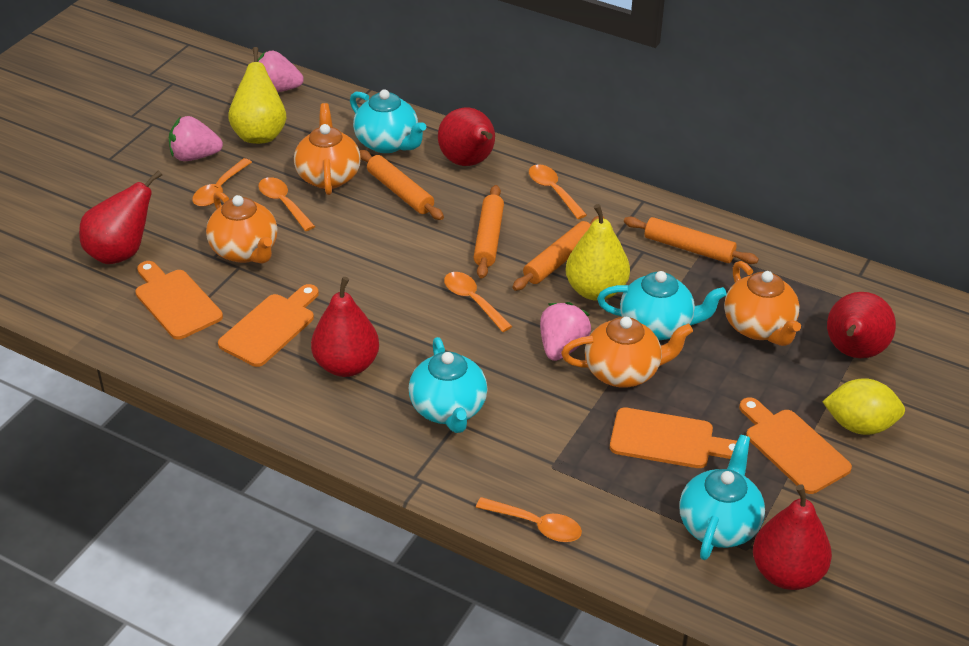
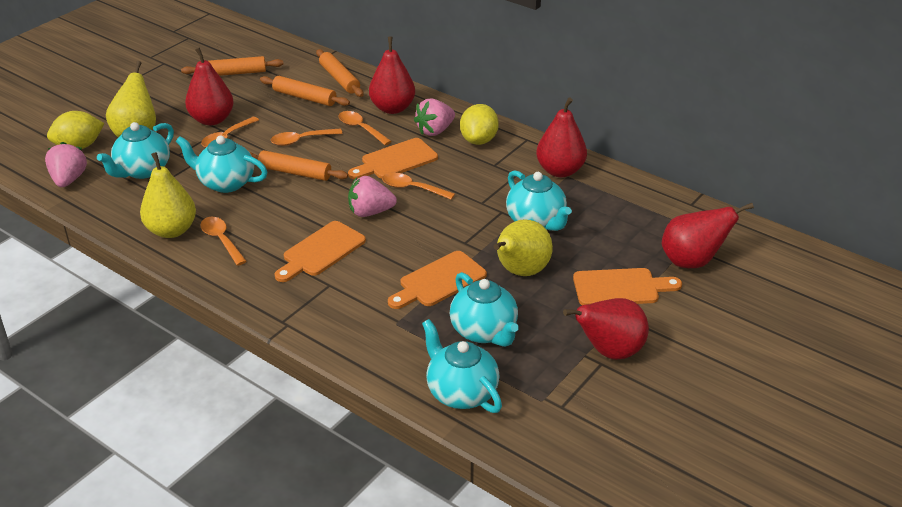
orange teapot: 4 -> 0
turquoise teapot: 4 -> 5
yellow lemon: 1 -> 2
yellow pear: 2 -> 3

